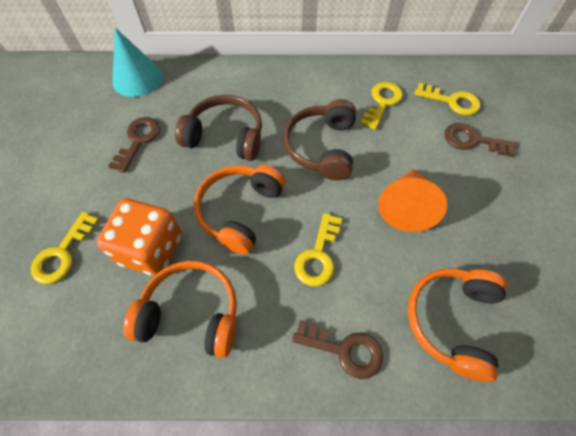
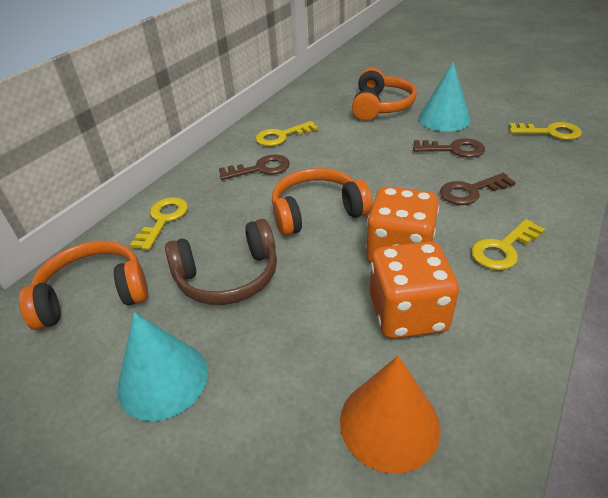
brown headphones: 2 -> 1
orange dice: 1 -> 2
turquoise cone: 1 -> 2

